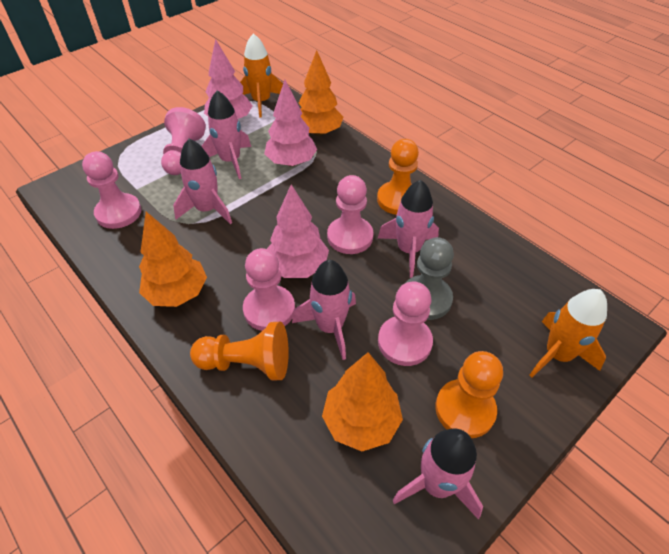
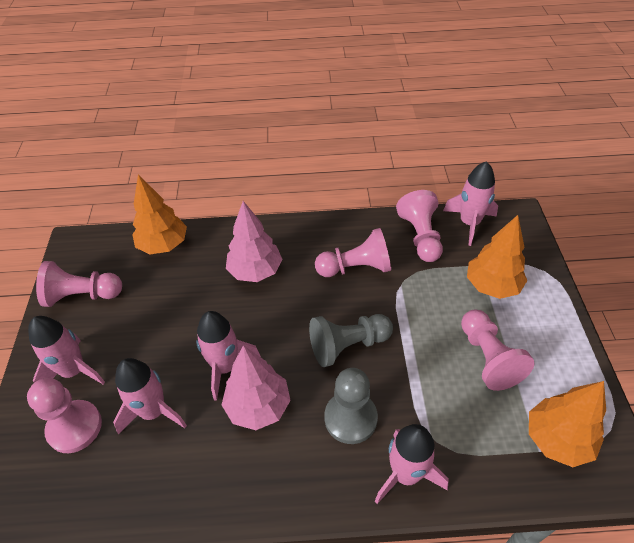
grey pawn: 1 -> 2
orange pawn: 3 -> 0
orange rocket: 2 -> 0
pink tree: 3 -> 2

